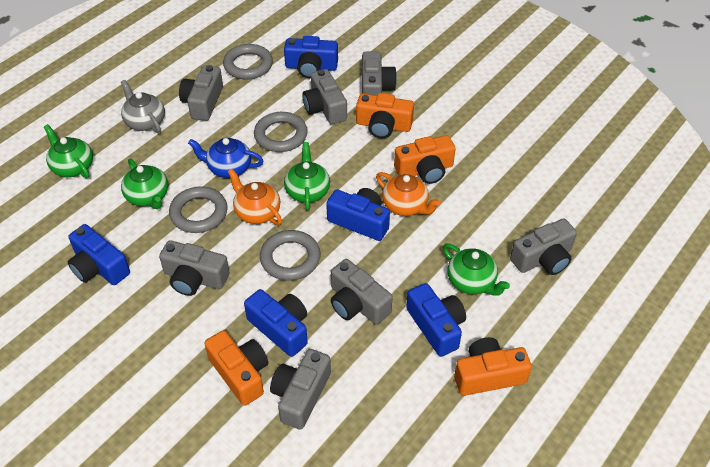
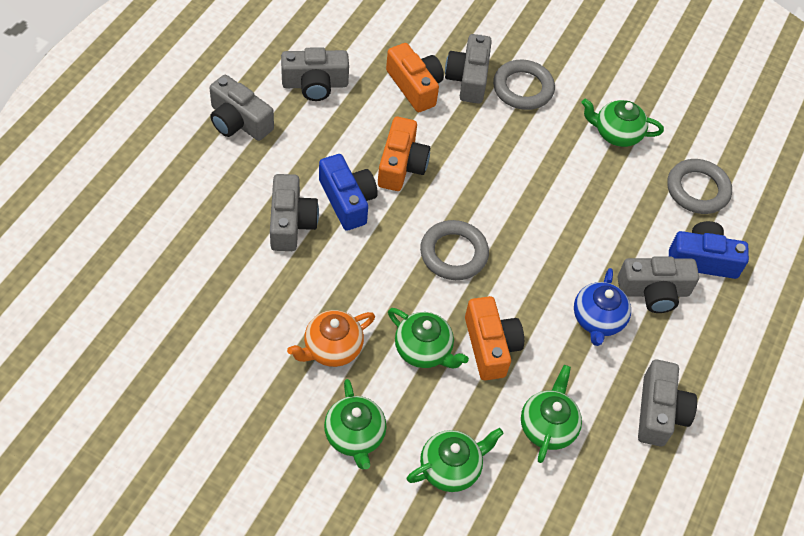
blue camera: 5 -> 2
green teapot: 4 -> 5
grey camera: 7 -> 6
grey ring: 4 -> 3
grey teapot: 1 -> 0
orange camera: 4 -> 3
orange teapot: 2 -> 1

